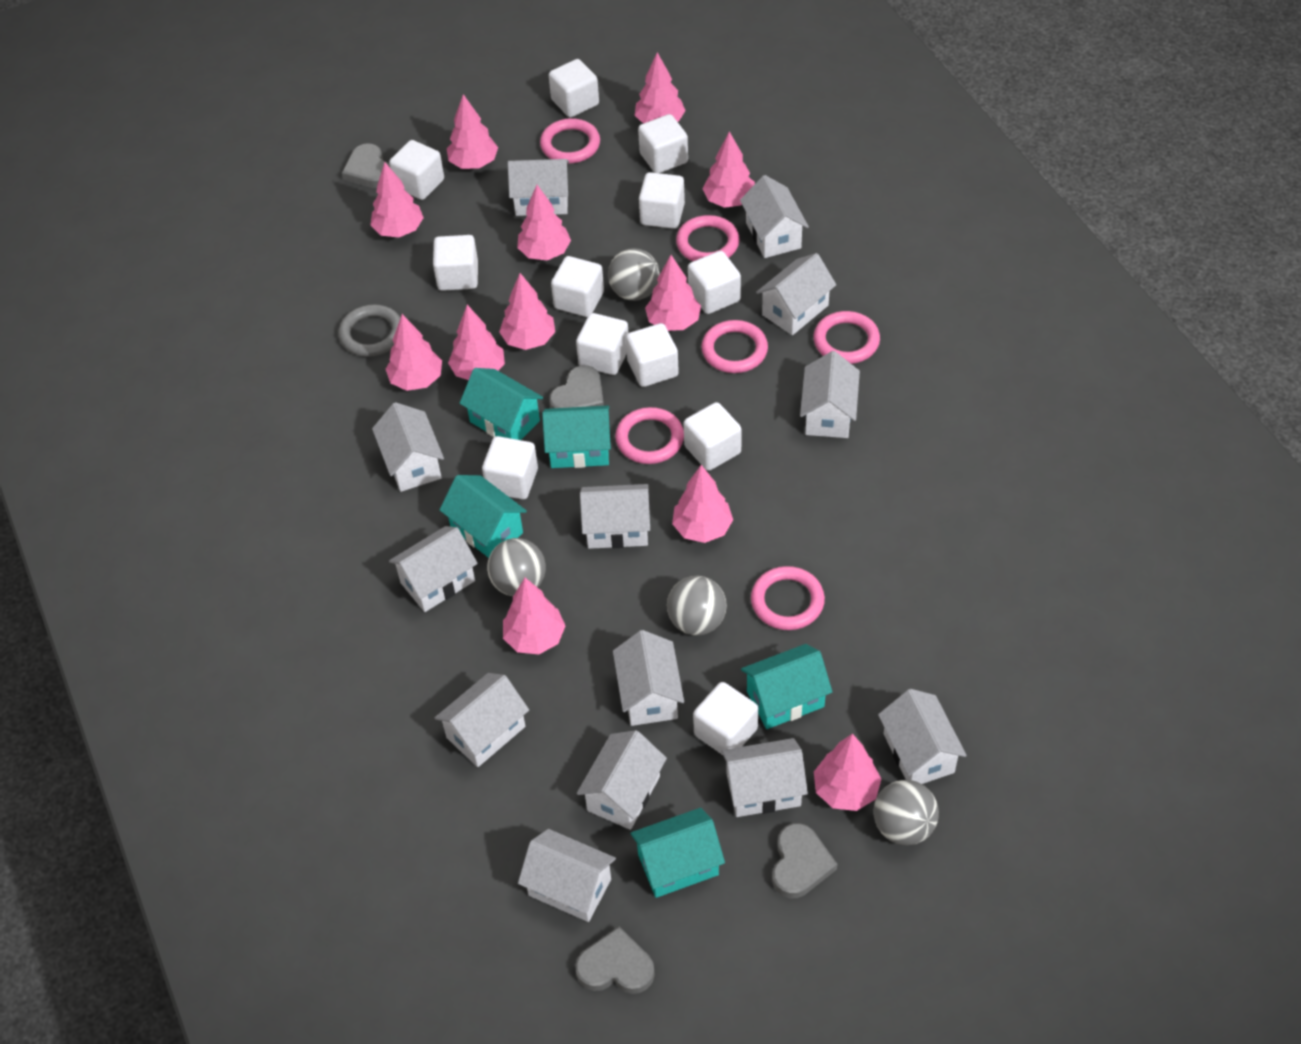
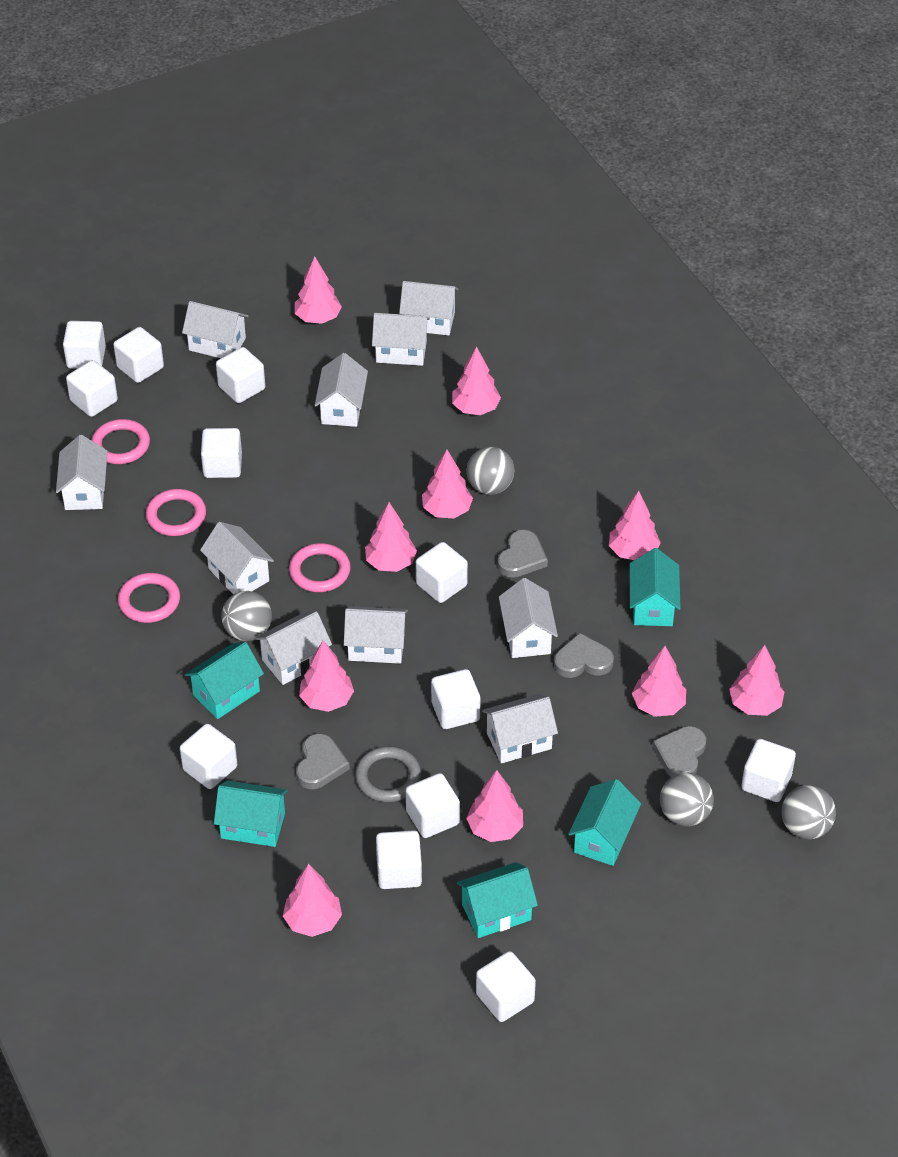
pink ring: 6 -> 4
pink tree: 12 -> 10
white house: 13 -> 10

